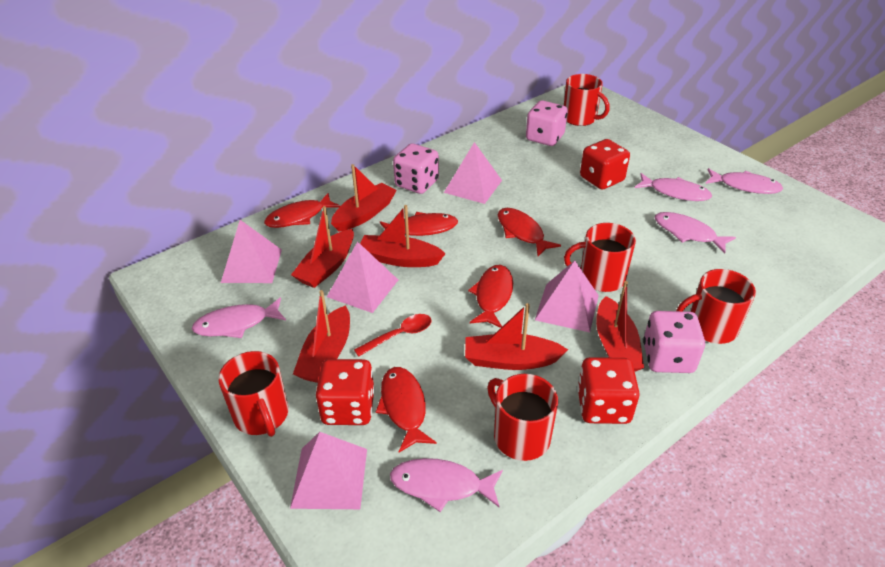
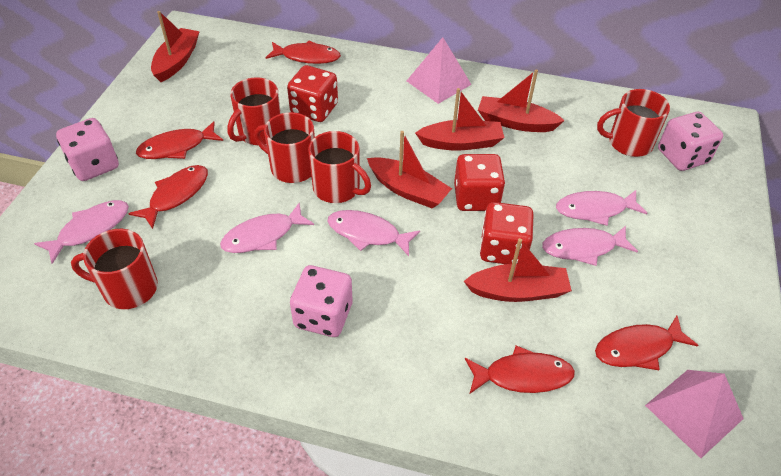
pink pyramid: 5 -> 2
red boat: 6 -> 5
red spoon: 1 -> 0

